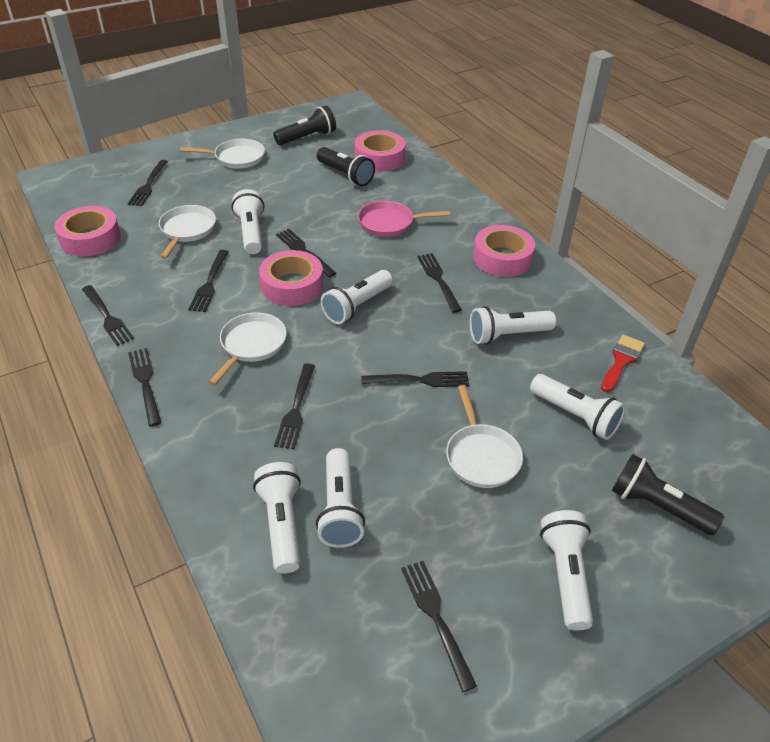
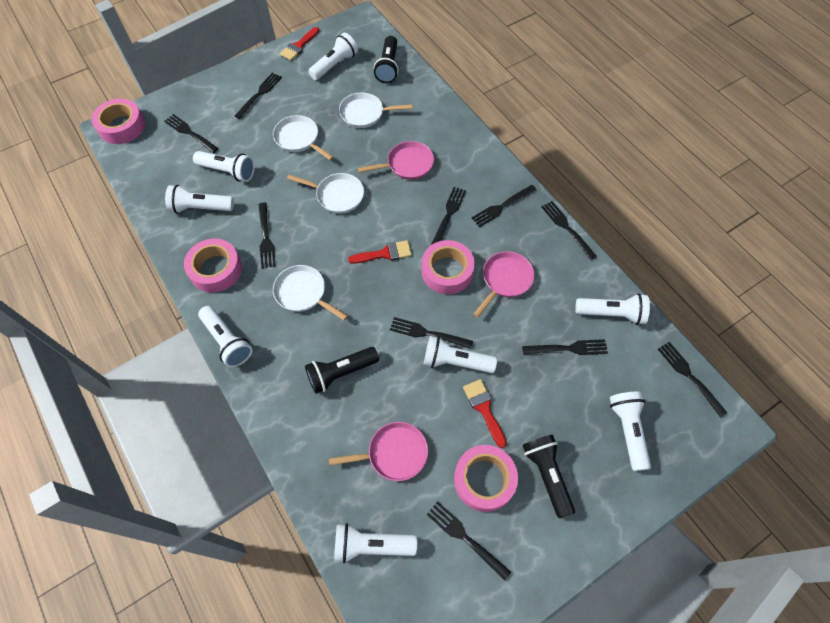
black fork: 9 -> 10
pink pan: 1 -> 3
red brush: 1 -> 3
white flashlight: 7 -> 8

